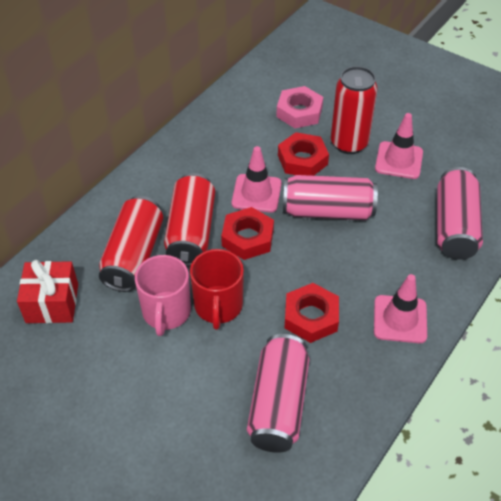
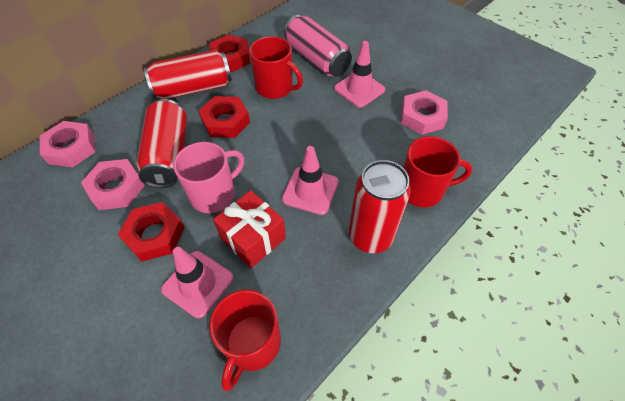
pink can: 3 -> 1
pink nut: 1 -> 3
red mug: 1 -> 3

